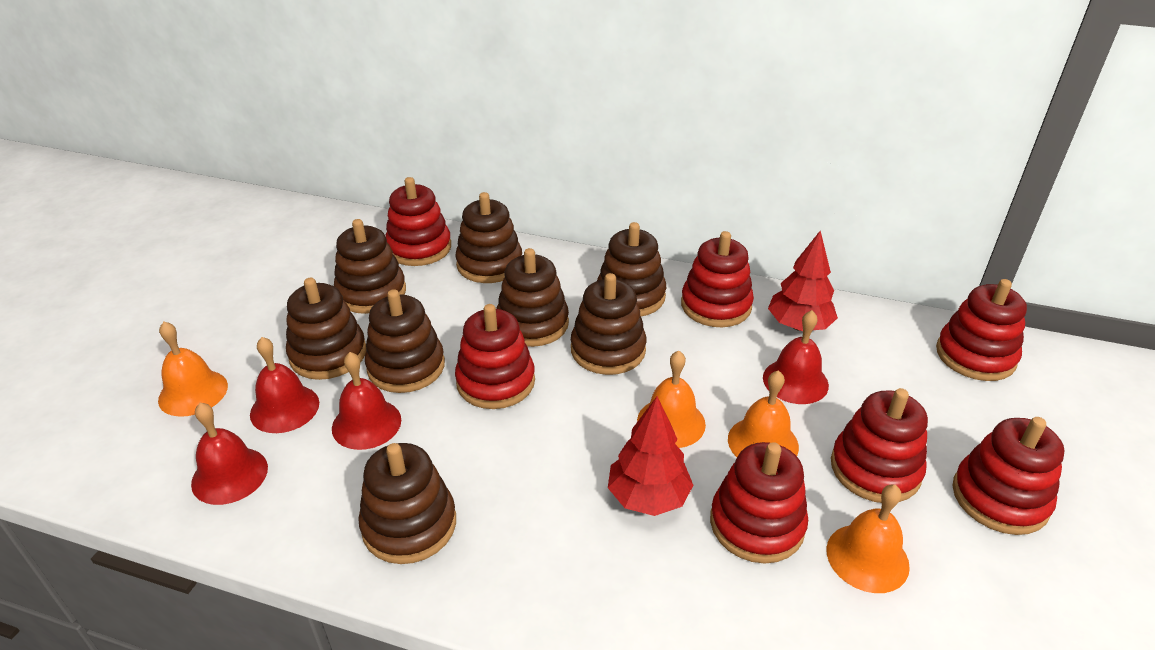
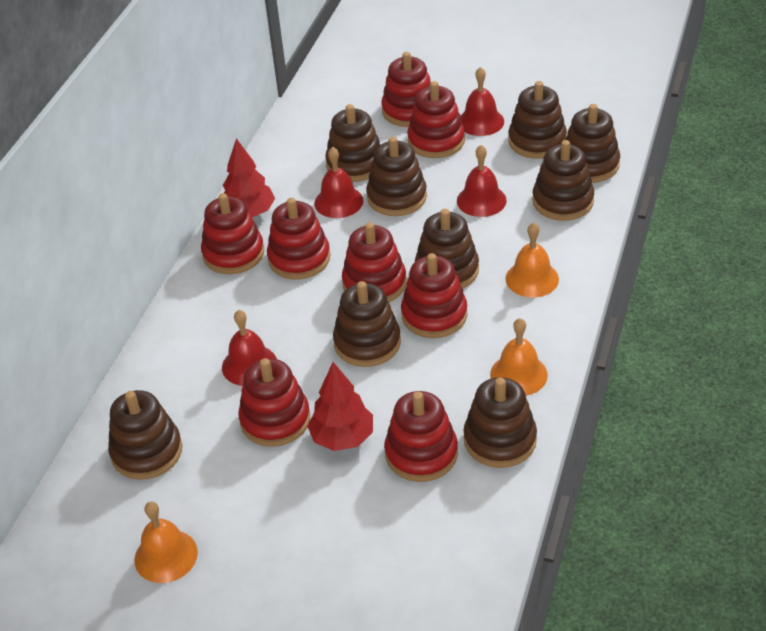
brown stacking toy: 8 -> 9
orange bell: 4 -> 3
red stacking toy: 7 -> 8

